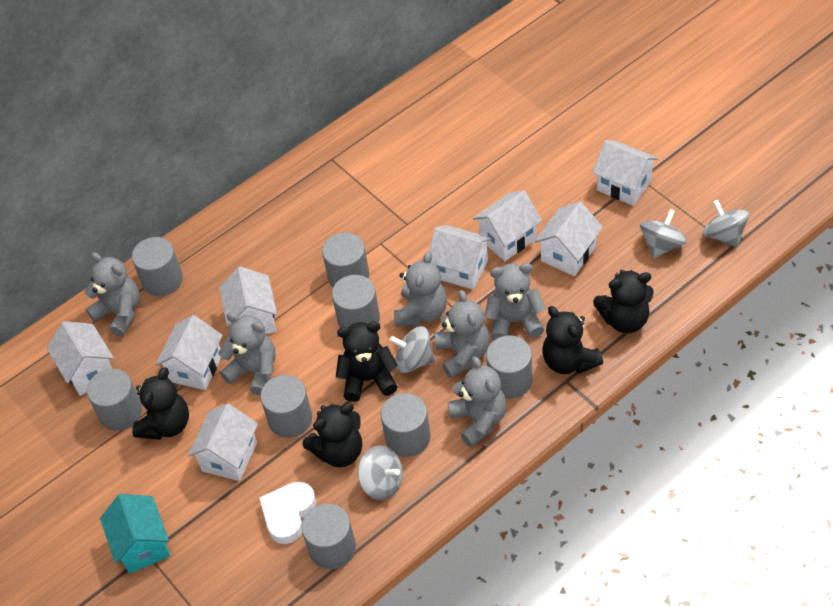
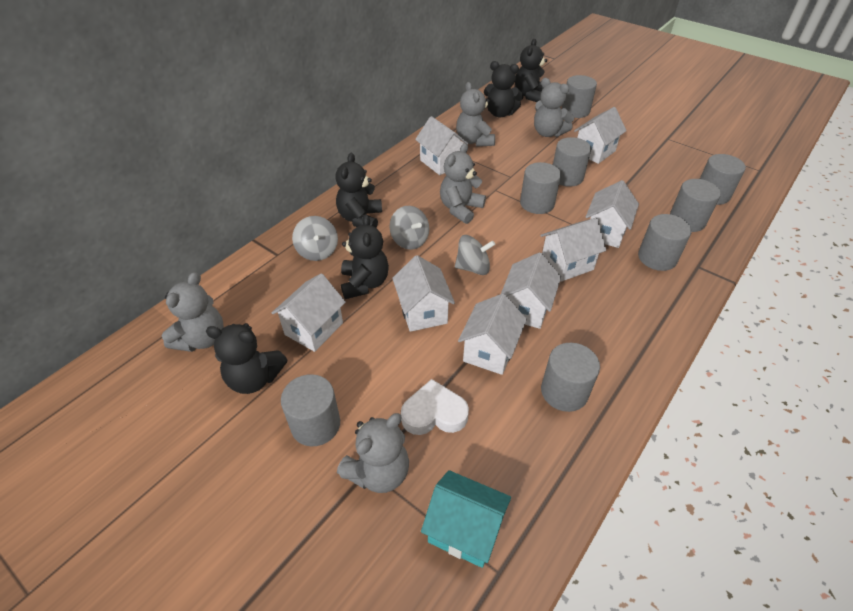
grey spinning top: 4 -> 3
grey teddy bear: 6 -> 5

